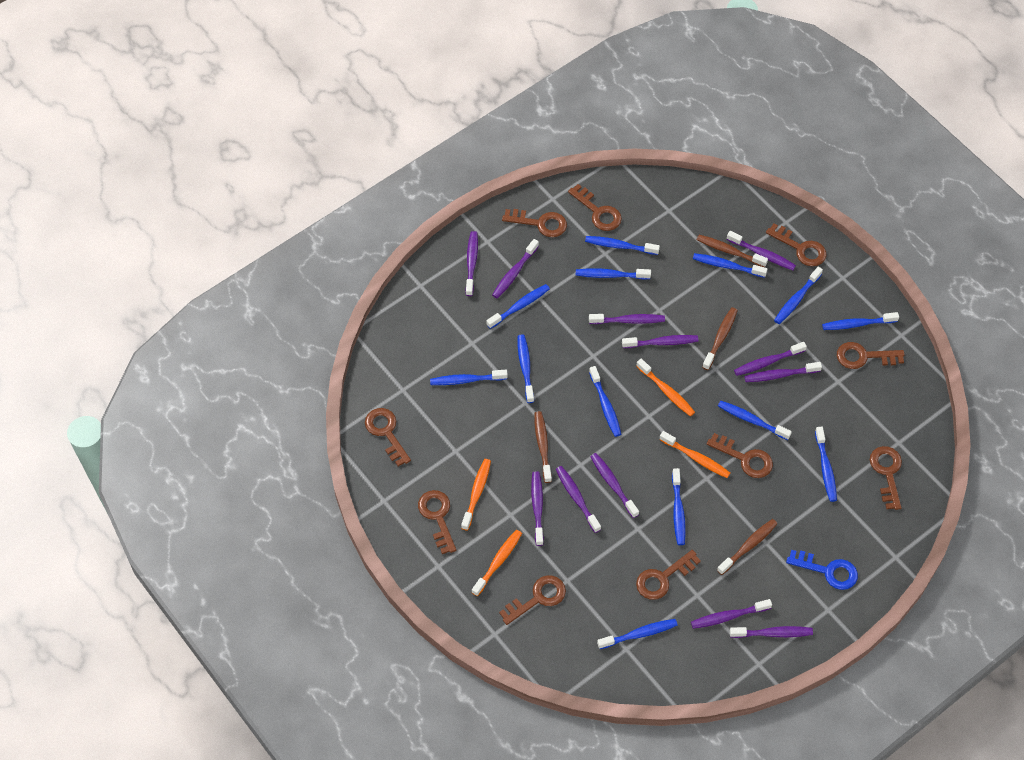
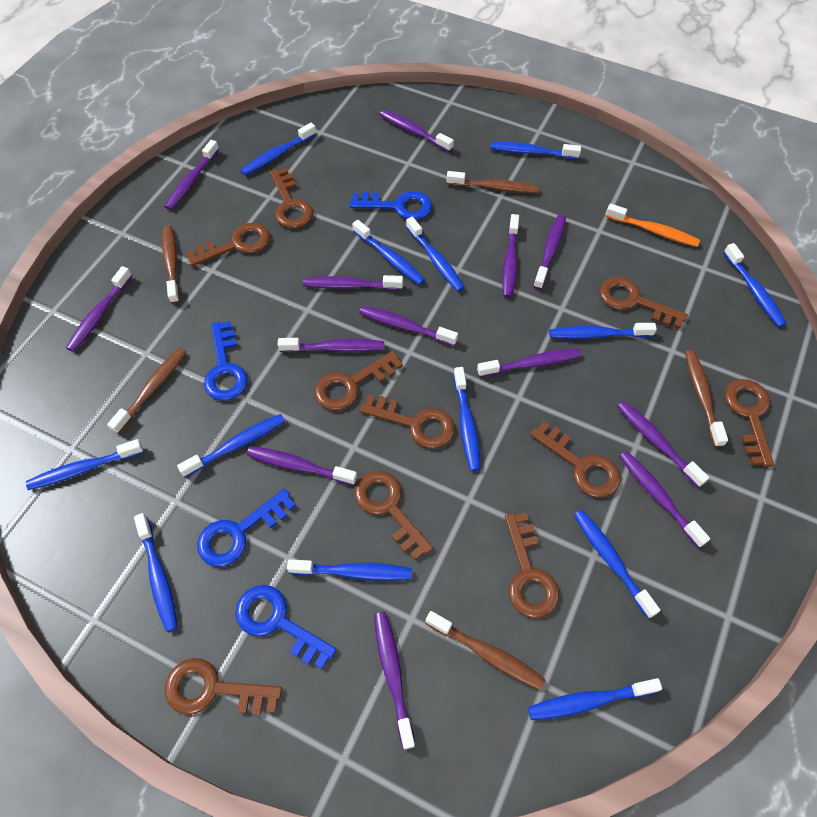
blue key: 1 -> 4
brown toothbrush: 4 -> 5
orange toothbrush: 4 -> 1
purple toothbrush: 12 -> 13

